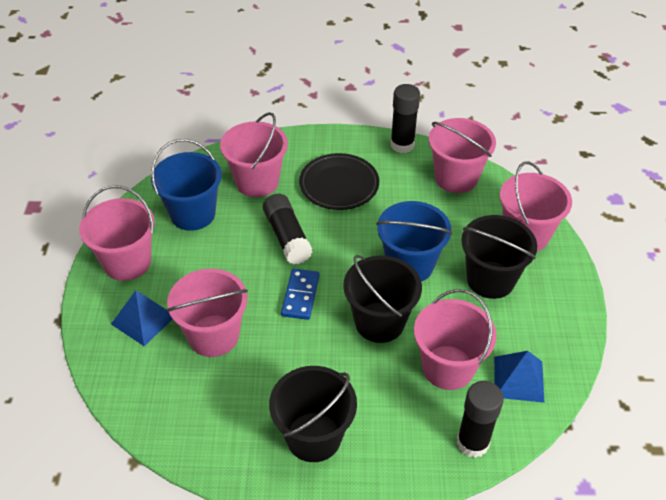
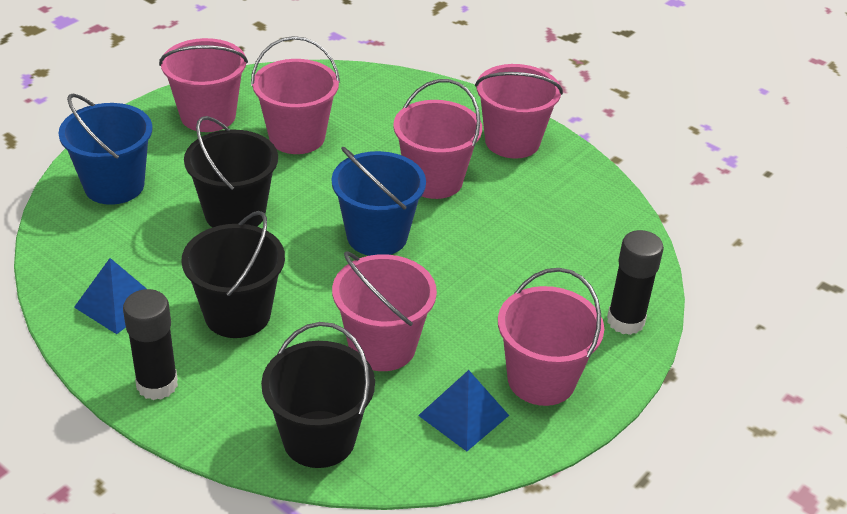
black glue stick: 3 -> 2
black plate: 1 -> 0
blue domino: 1 -> 0

